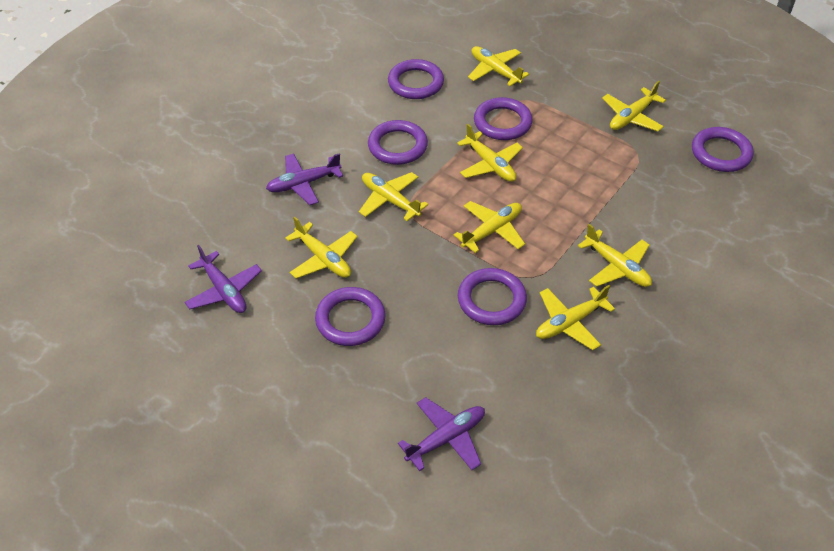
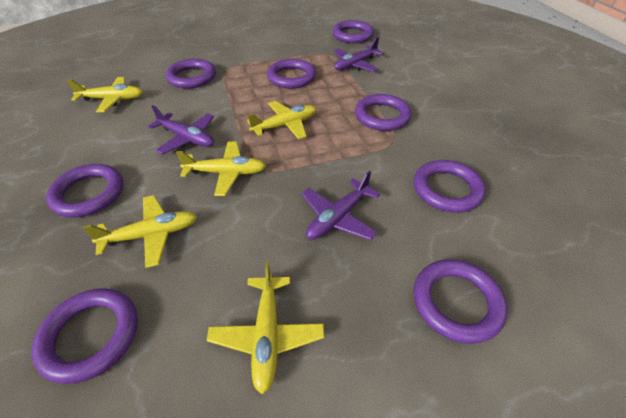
purple ring: 6 -> 8
yellow plane: 8 -> 5

